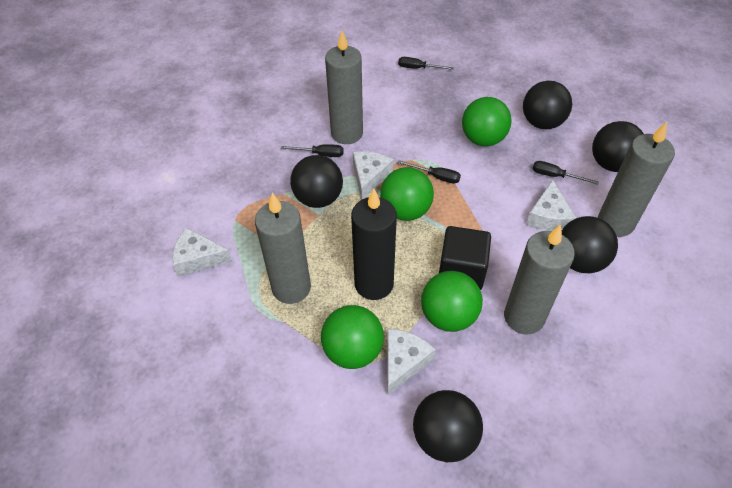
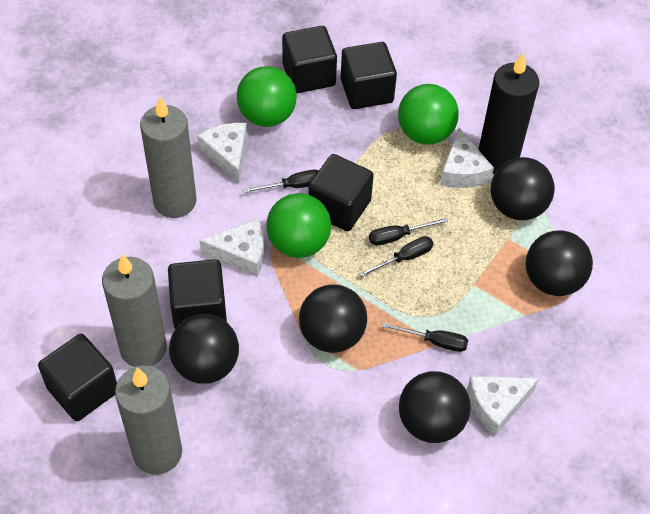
black cube: 1 -> 5
green ball: 4 -> 3
grey candle: 4 -> 3

